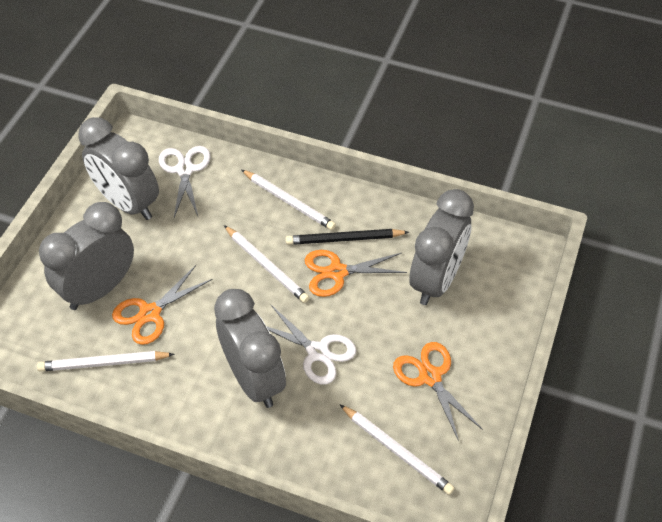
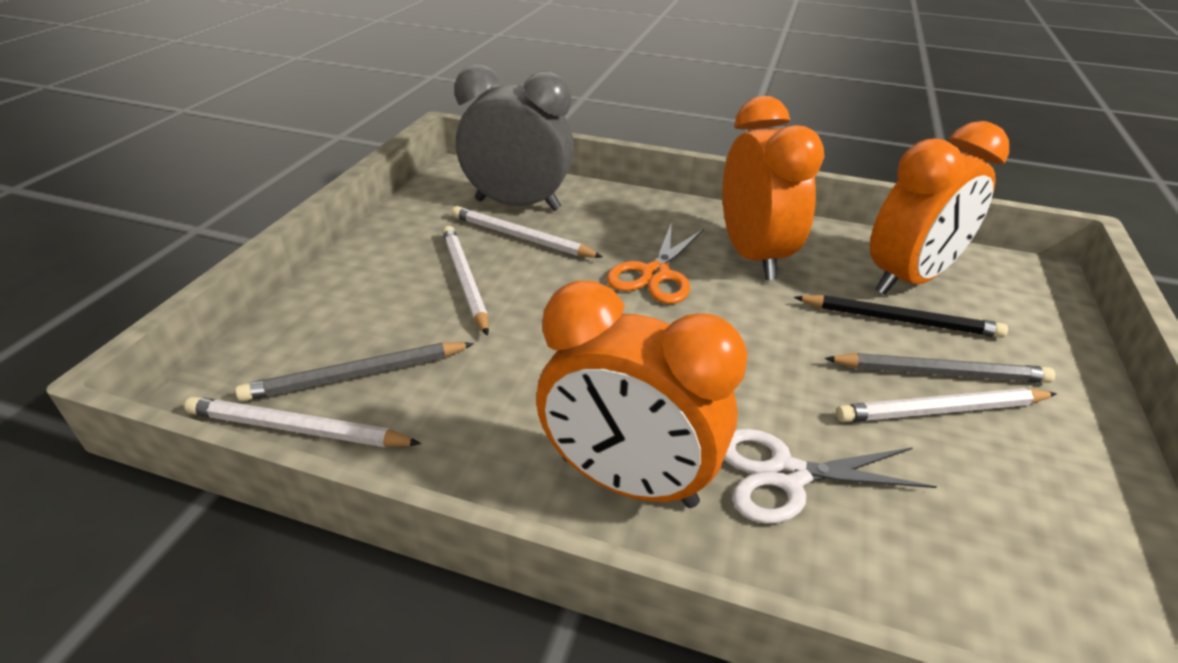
grey clock: 4 -> 1
grey pencil: 0 -> 2
orange clock: 0 -> 3
orange scissors: 3 -> 1
white scissors: 2 -> 1

